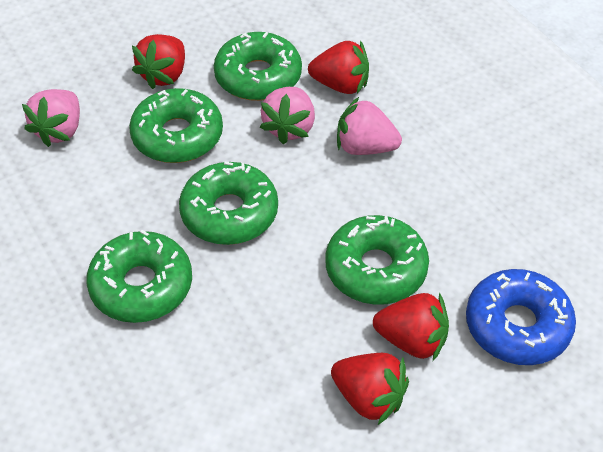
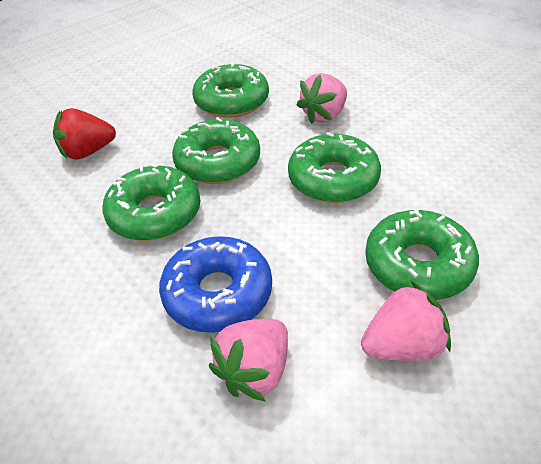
red strawberry: 4 -> 1

